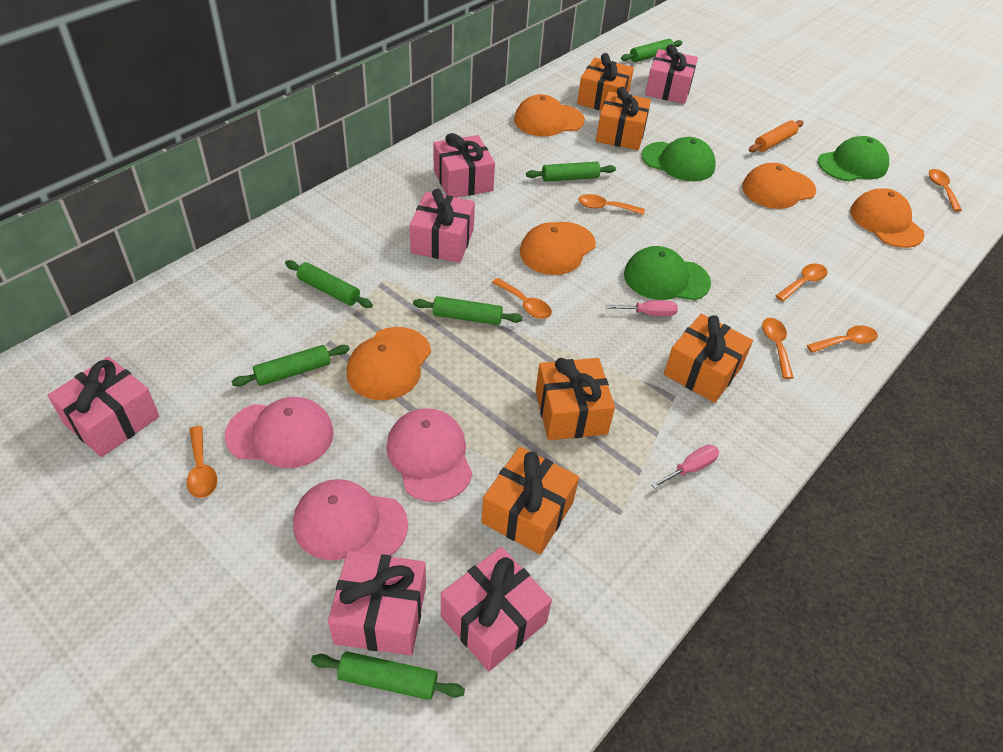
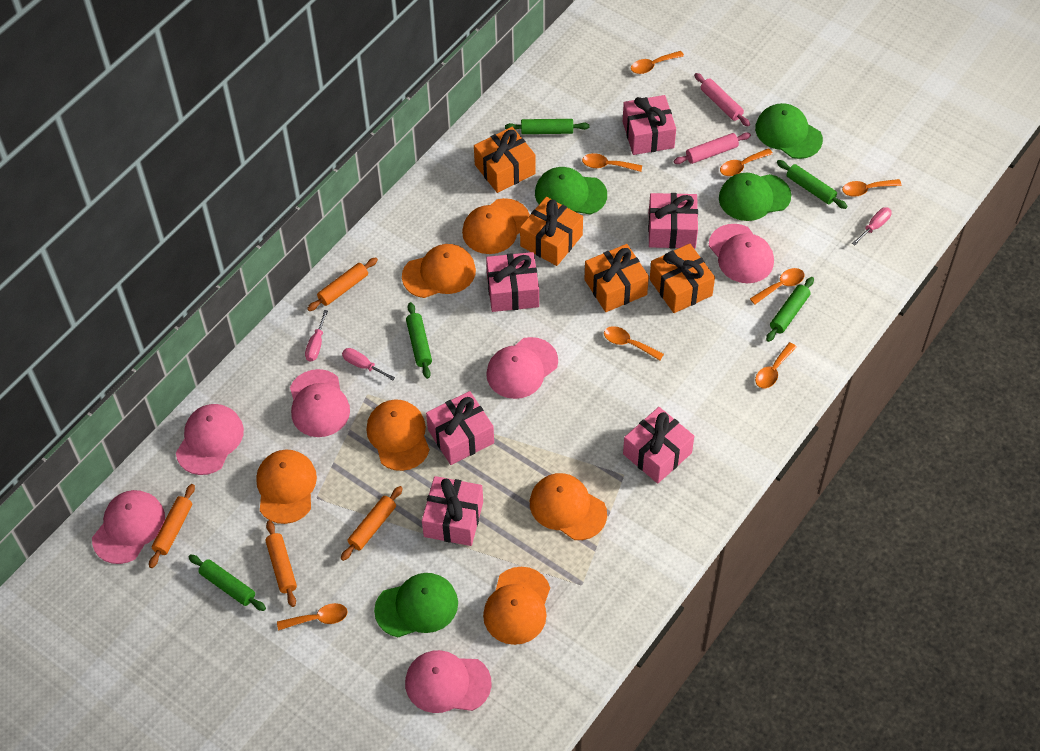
green cap: 3 -> 4
green rolling pin: 6 -> 5
orange cap: 5 -> 6
orange gift: 5 -> 4
orange rolling pin: 1 -> 4
orange spoon: 7 -> 8
pink cap: 3 -> 6
pink rolling pin: 0 -> 2
pink screwdriver: 2 -> 3

